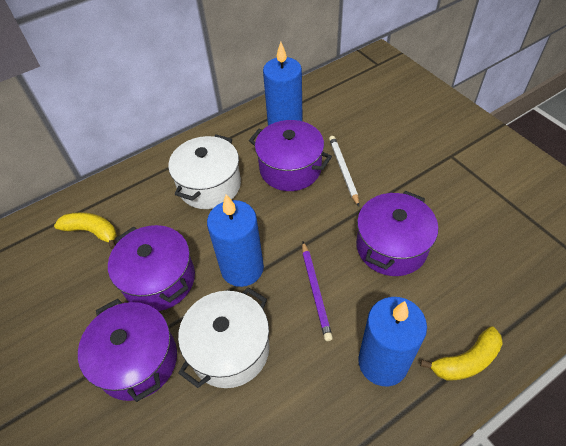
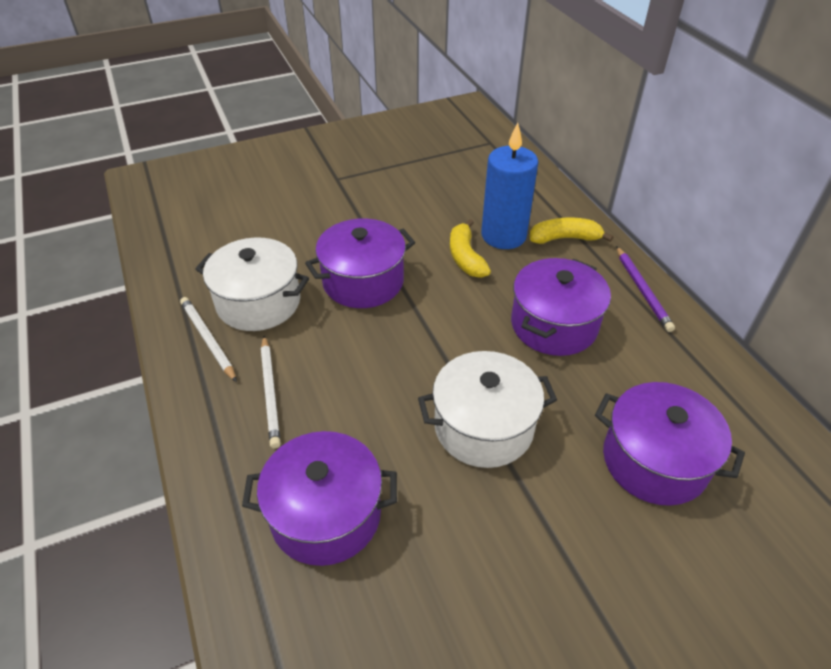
blue candle: 3 -> 1
white pencil: 1 -> 2

